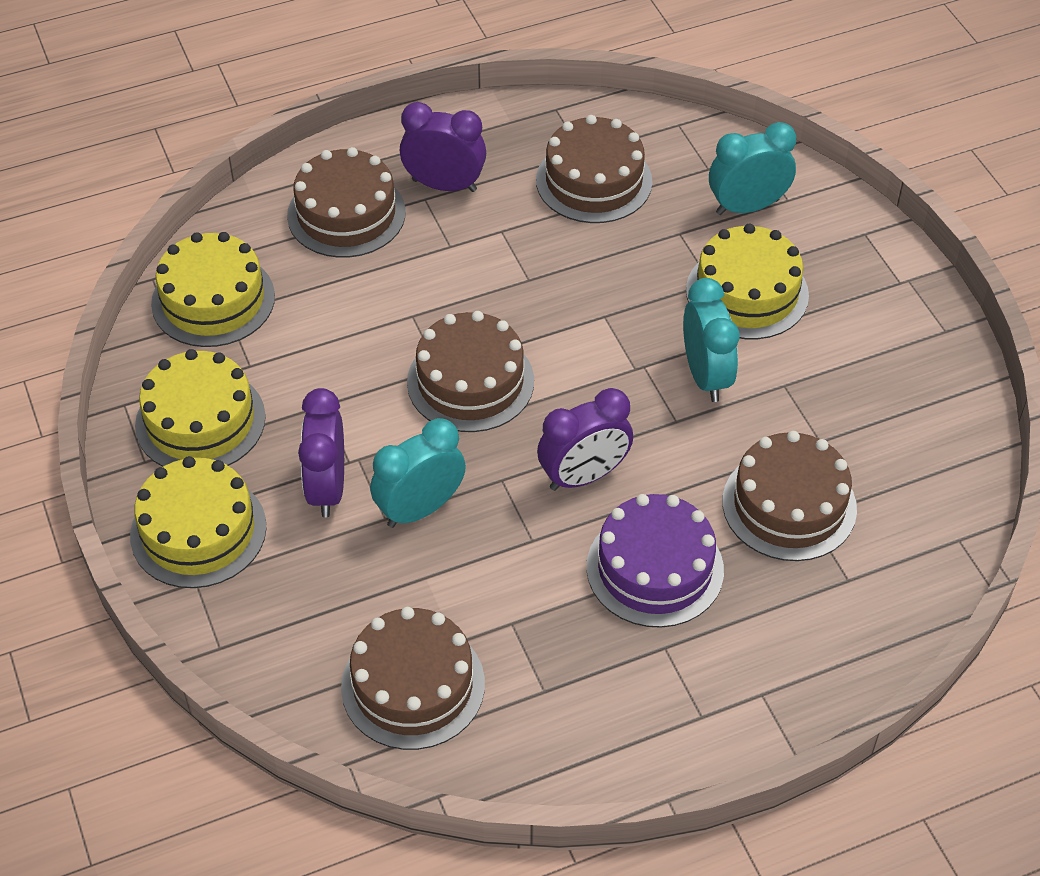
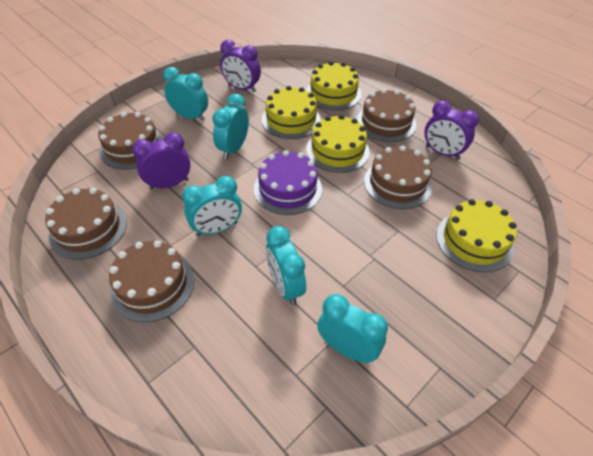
turquoise clock: 3 -> 5

